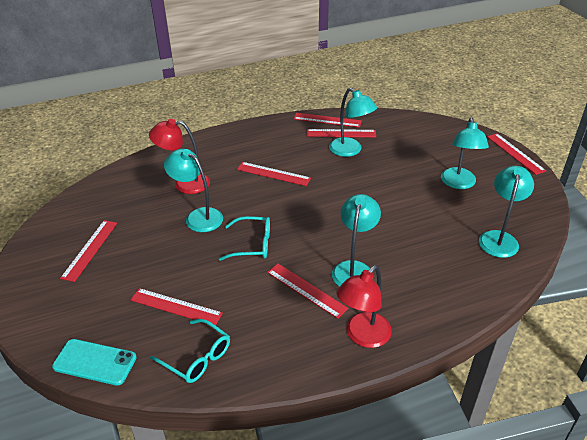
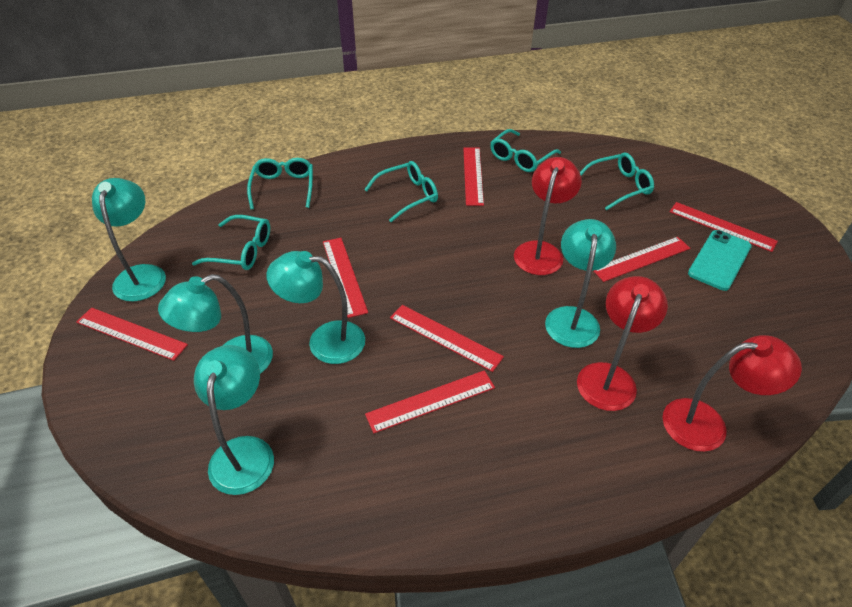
red lamp: 2 -> 3
turquoise glasses: 2 -> 5

